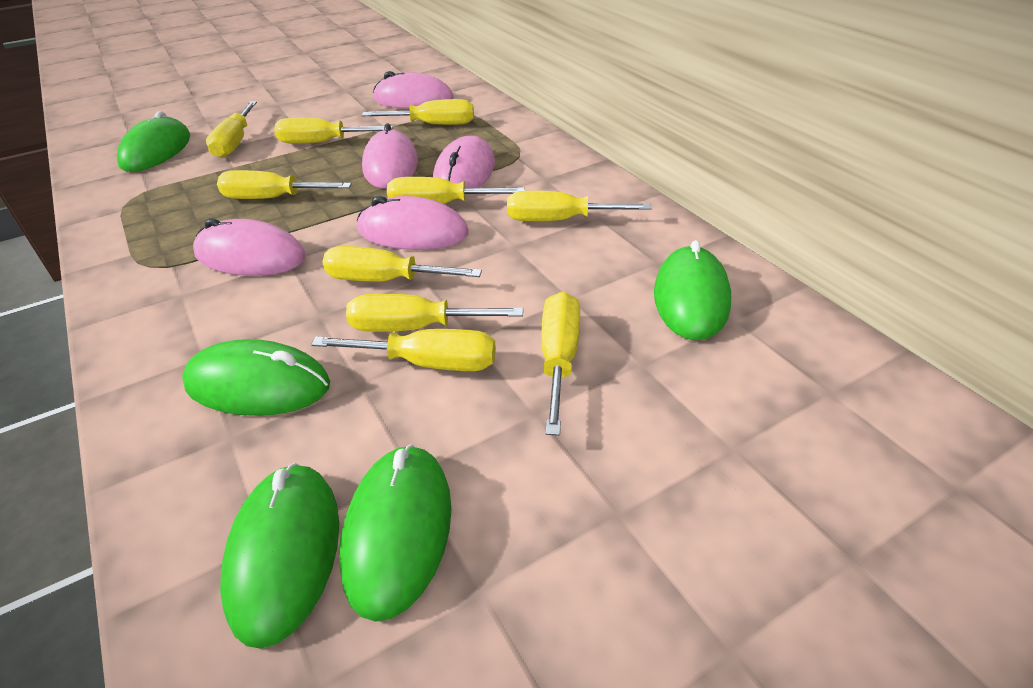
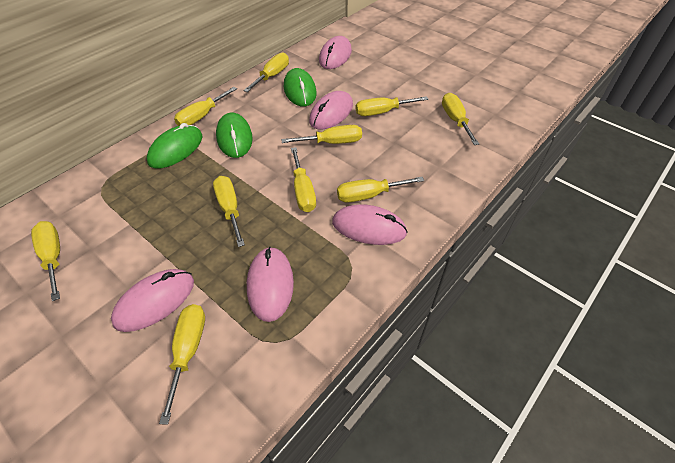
green mouse: 5 -> 3

